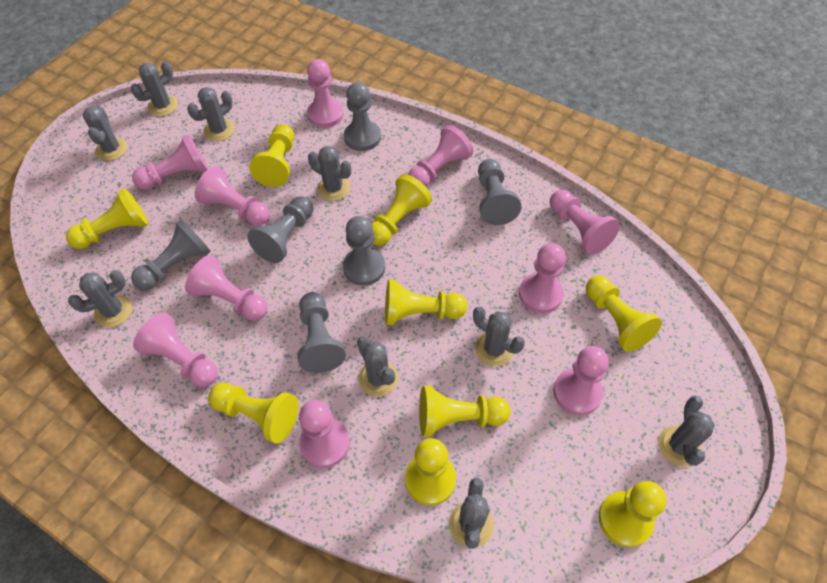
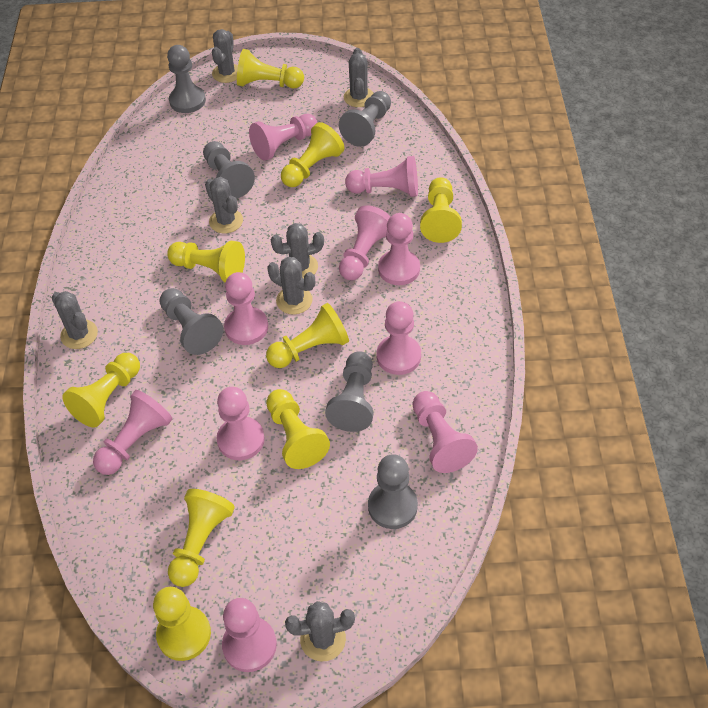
grey cactus: 9 -> 7

